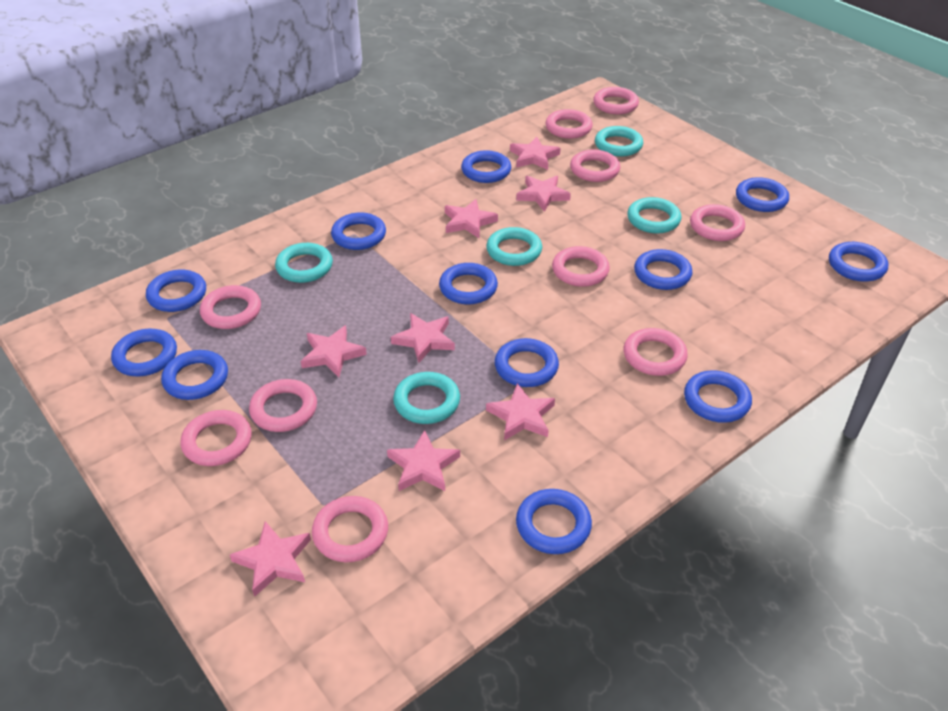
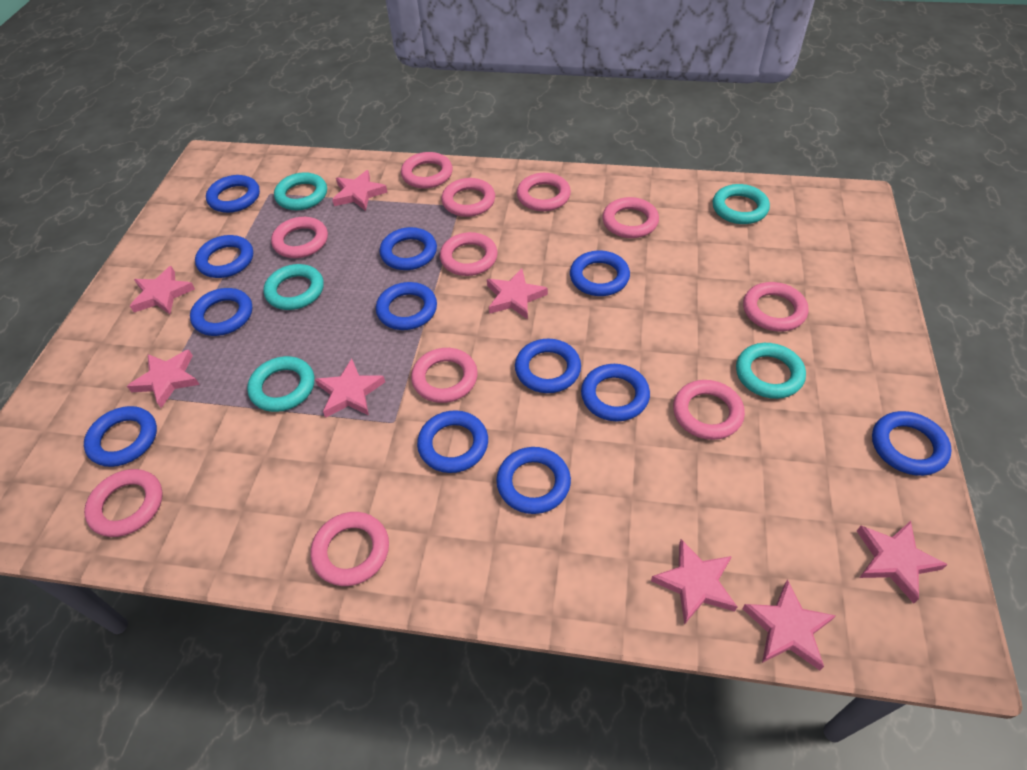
pink ring: 10 -> 11

